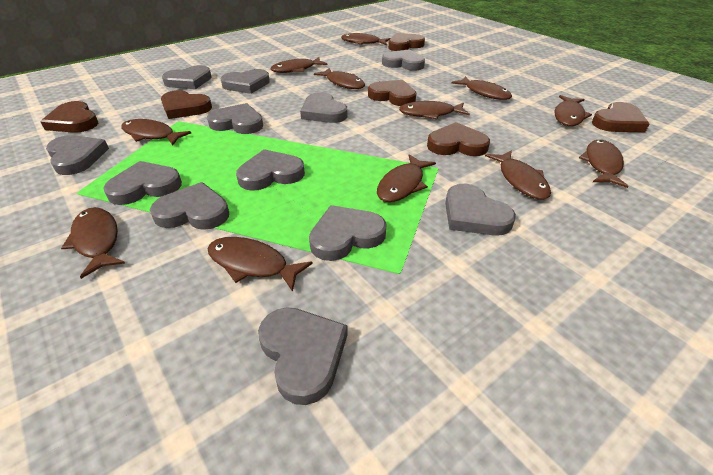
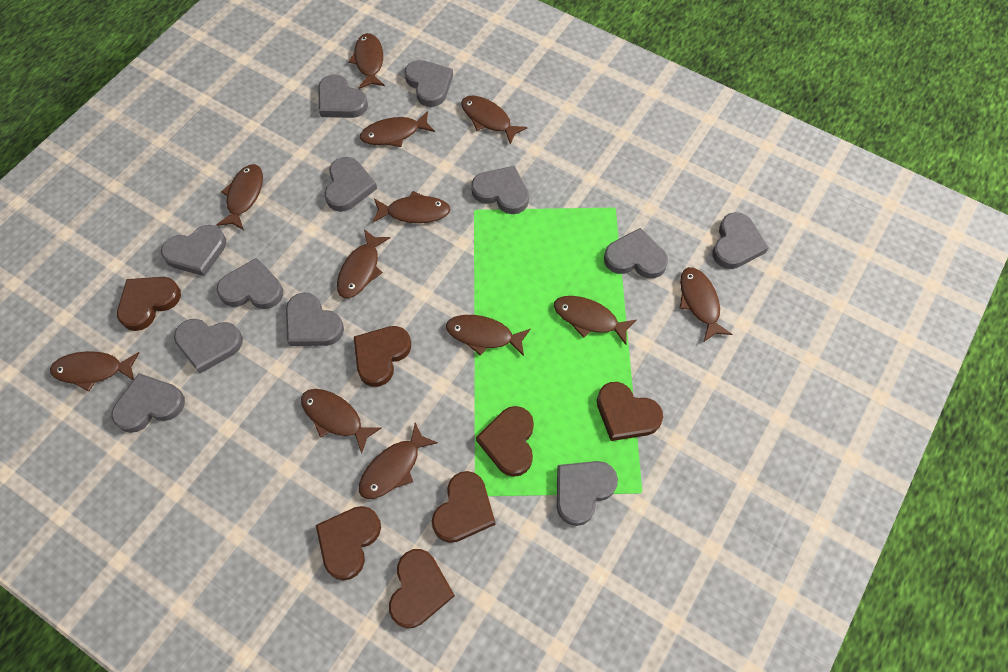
brown heart: 6 -> 7

